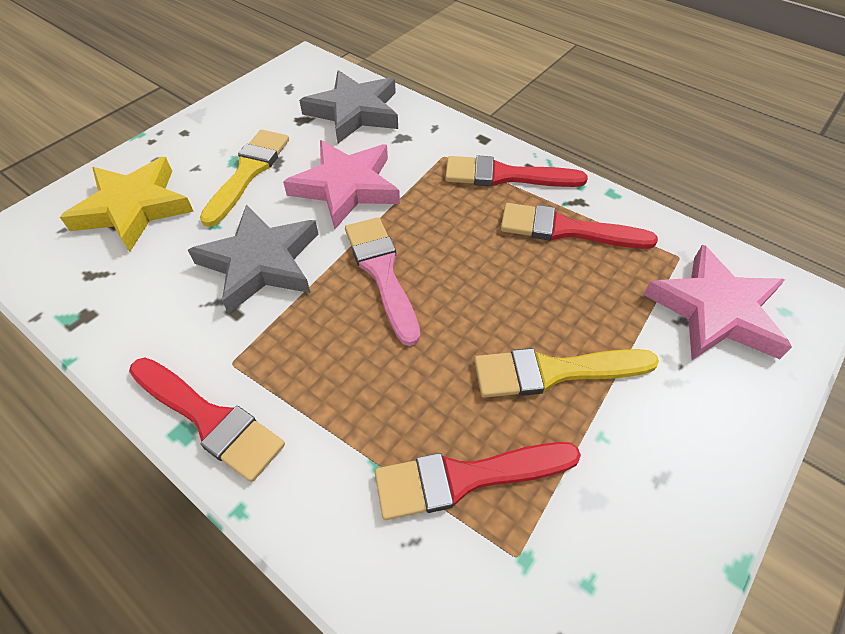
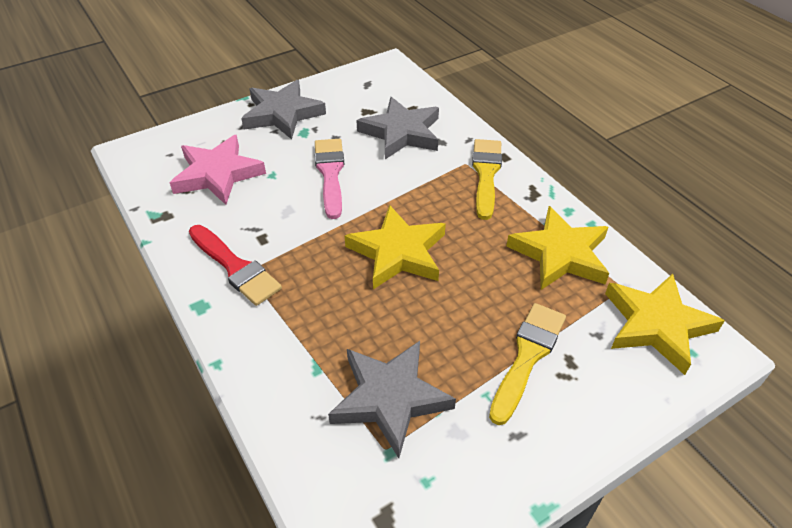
grey star: 2 -> 3
pink star: 2 -> 1
red brush: 4 -> 1
yellow star: 1 -> 3

